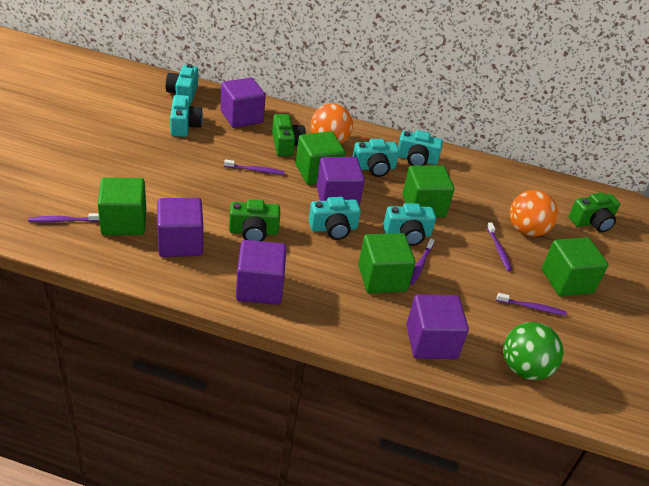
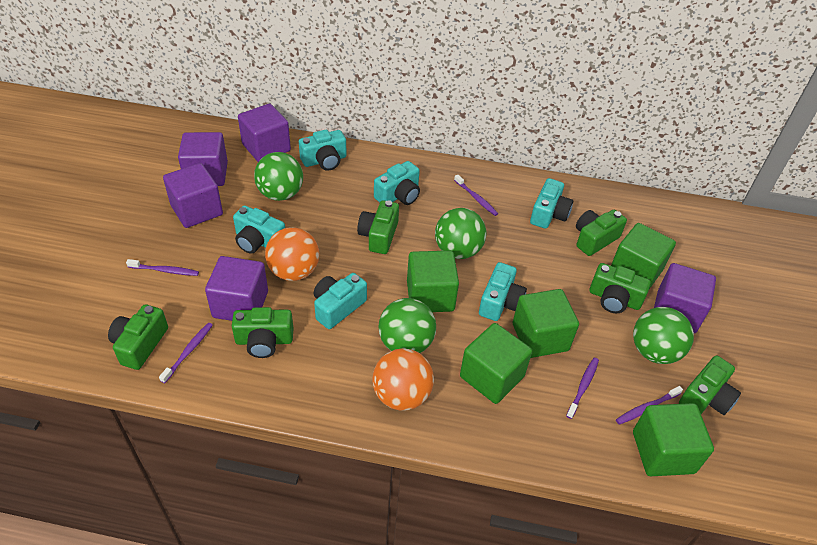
green ball: 1 -> 4
green camera: 3 -> 6

